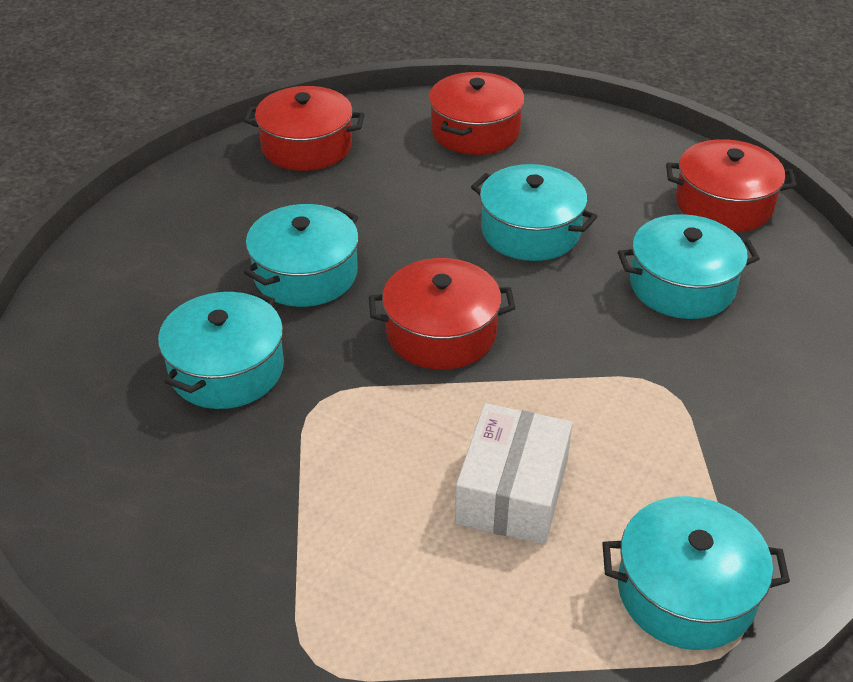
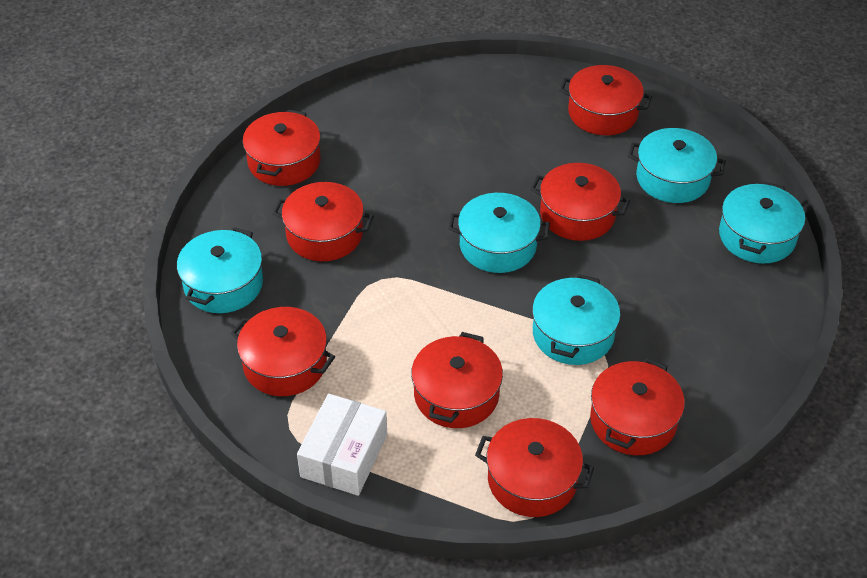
red pot: 4 -> 8

